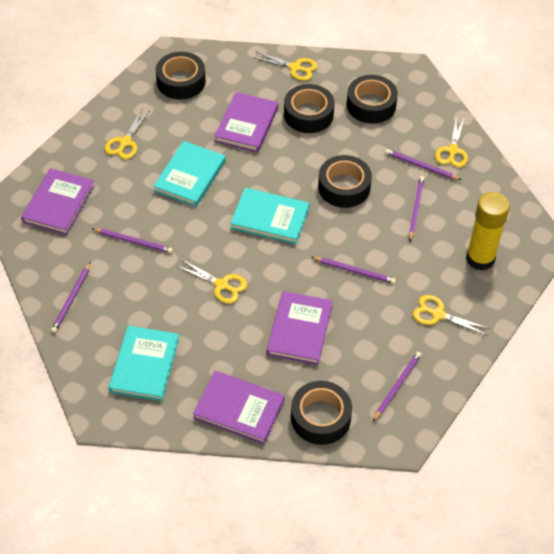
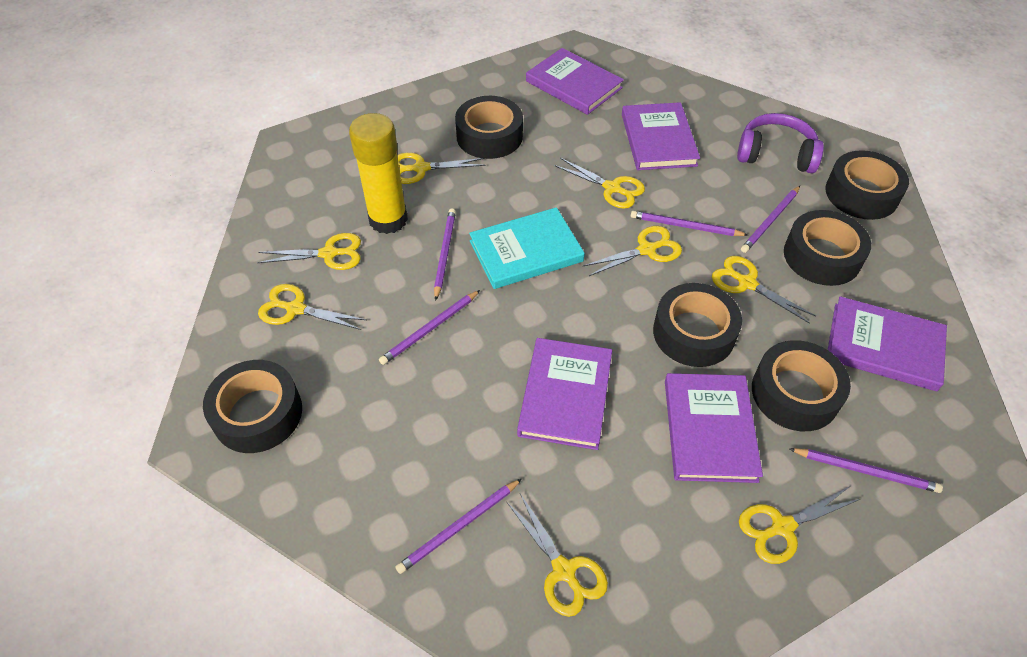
black tape: 5 -> 6
purple book: 4 -> 5
purple headphones: 0 -> 1
turquoise book: 3 -> 1
yellow scissors: 5 -> 8

